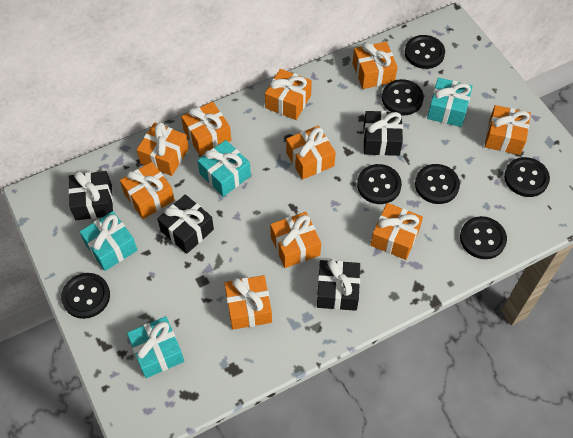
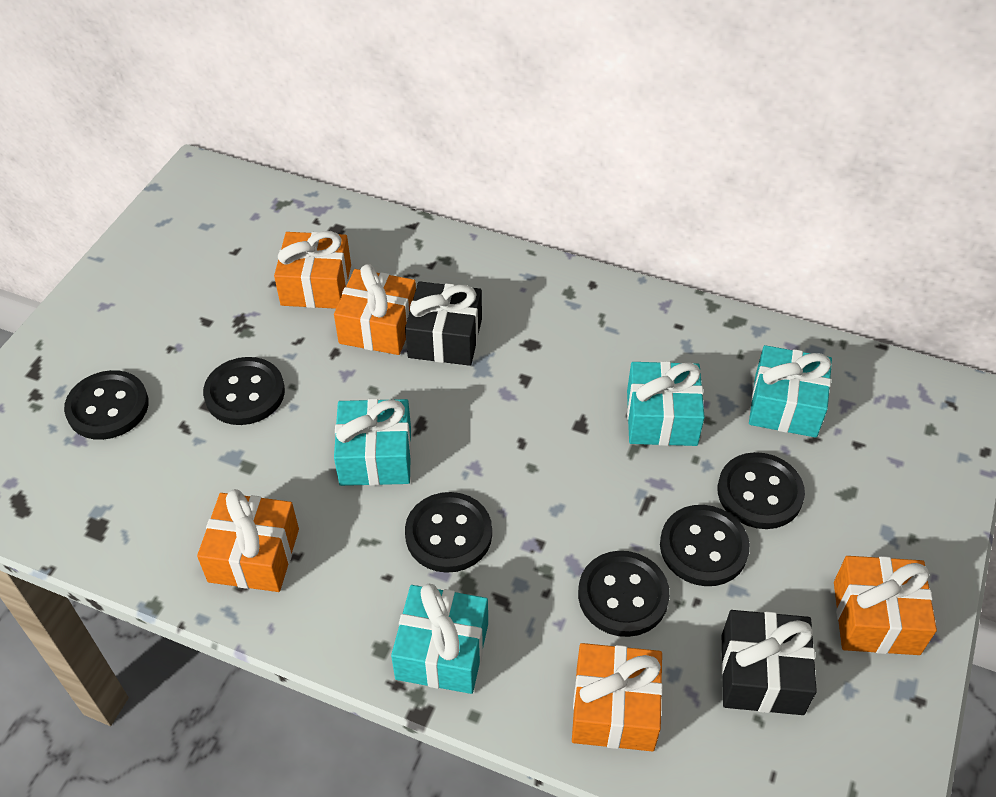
black button: 7 -> 6
black gift: 4 -> 2
orange gift: 10 -> 5

